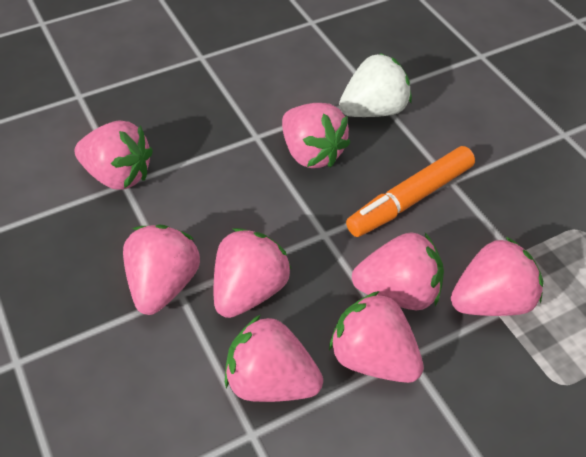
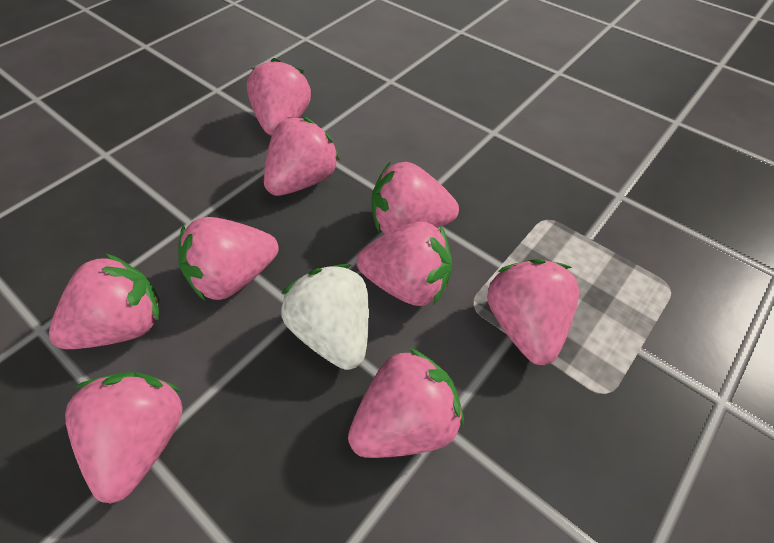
orange marker: 1 -> 0
pink strawberry: 8 -> 9

